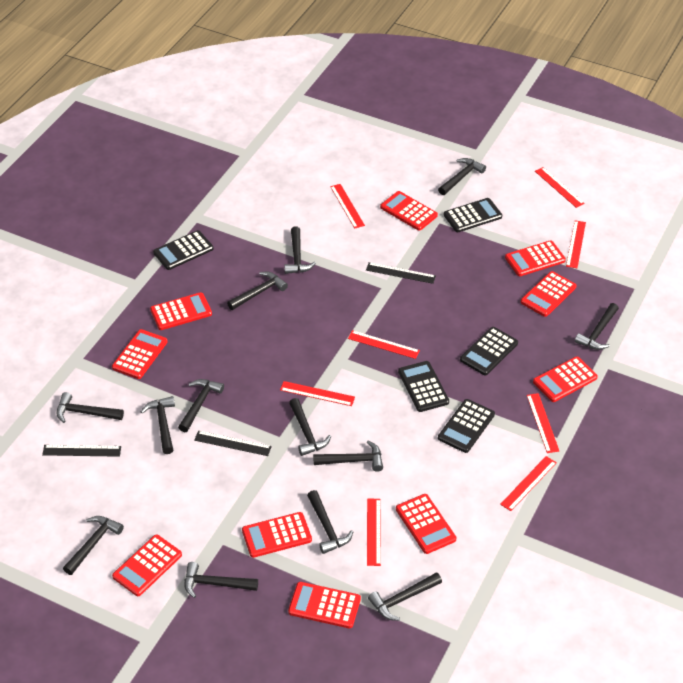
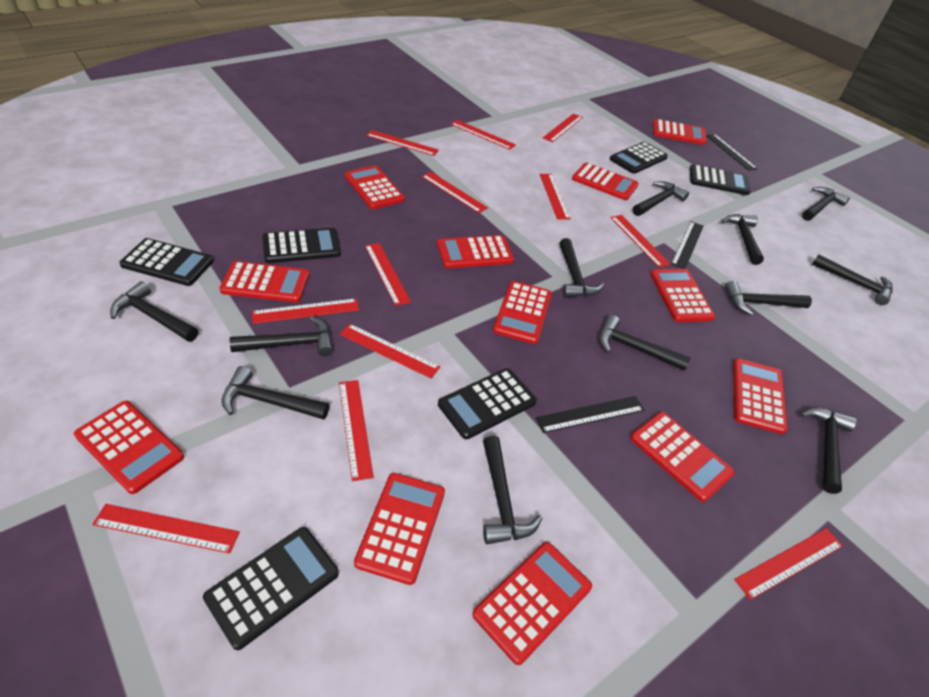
black calculator: 5 -> 6
black hammer: 13 -> 12
red calculator: 10 -> 12
red ruler: 8 -> 12

